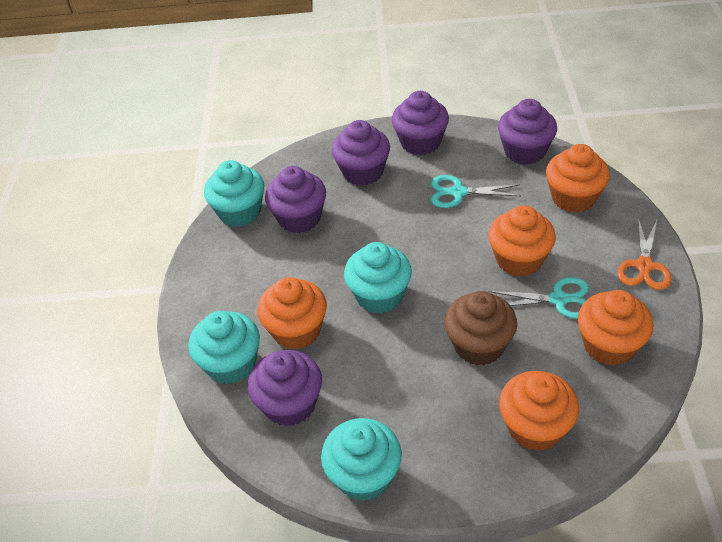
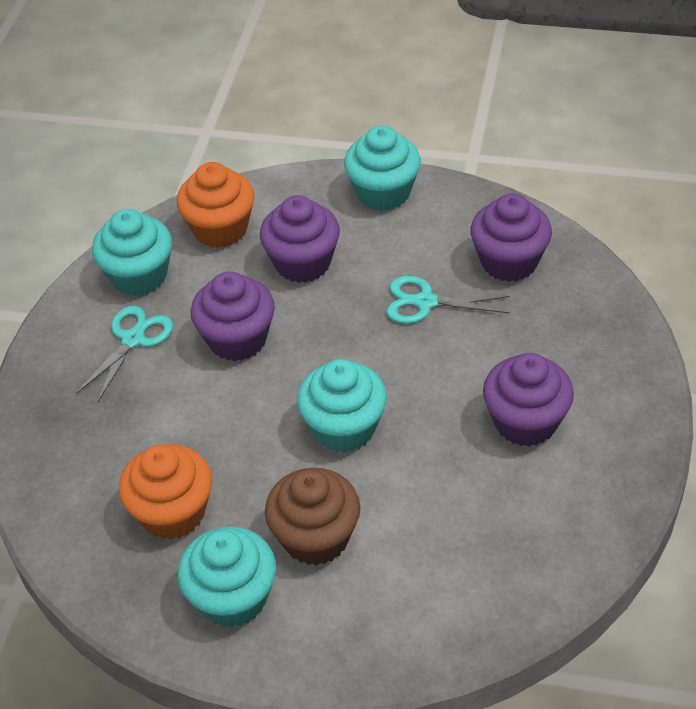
orange cupcake: 5 -> 2
orange scissors: 1 -> 0
purple cupcake: 5 -> 4

